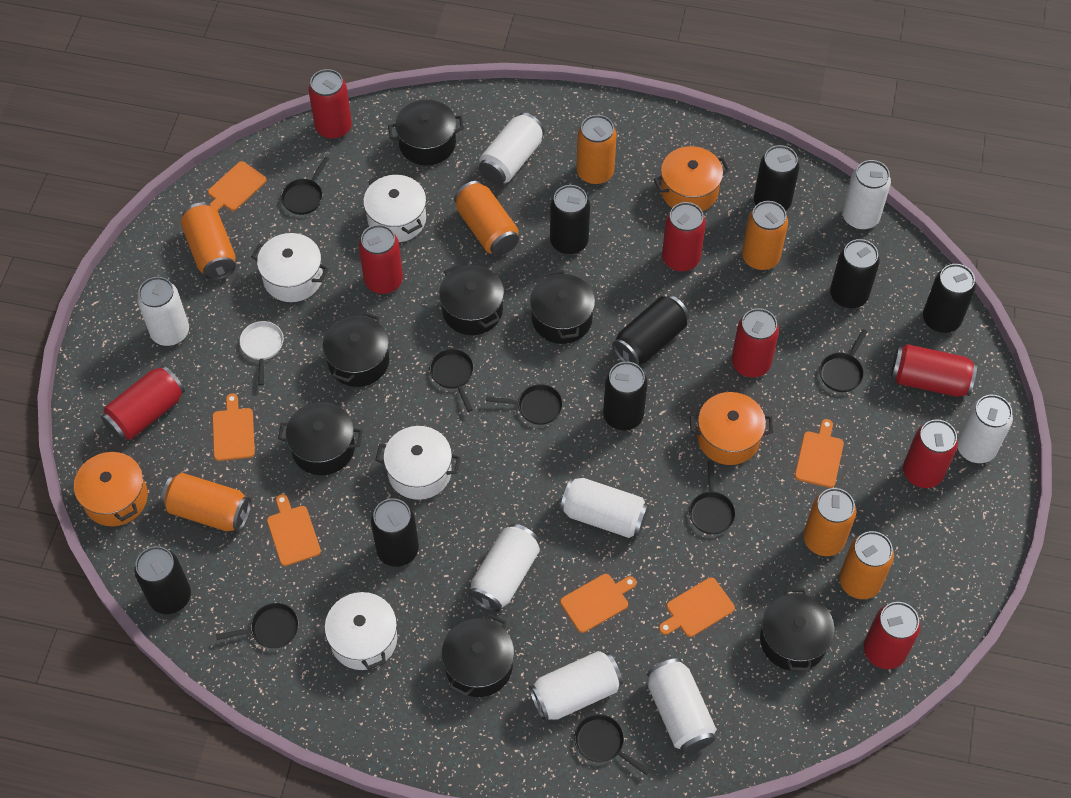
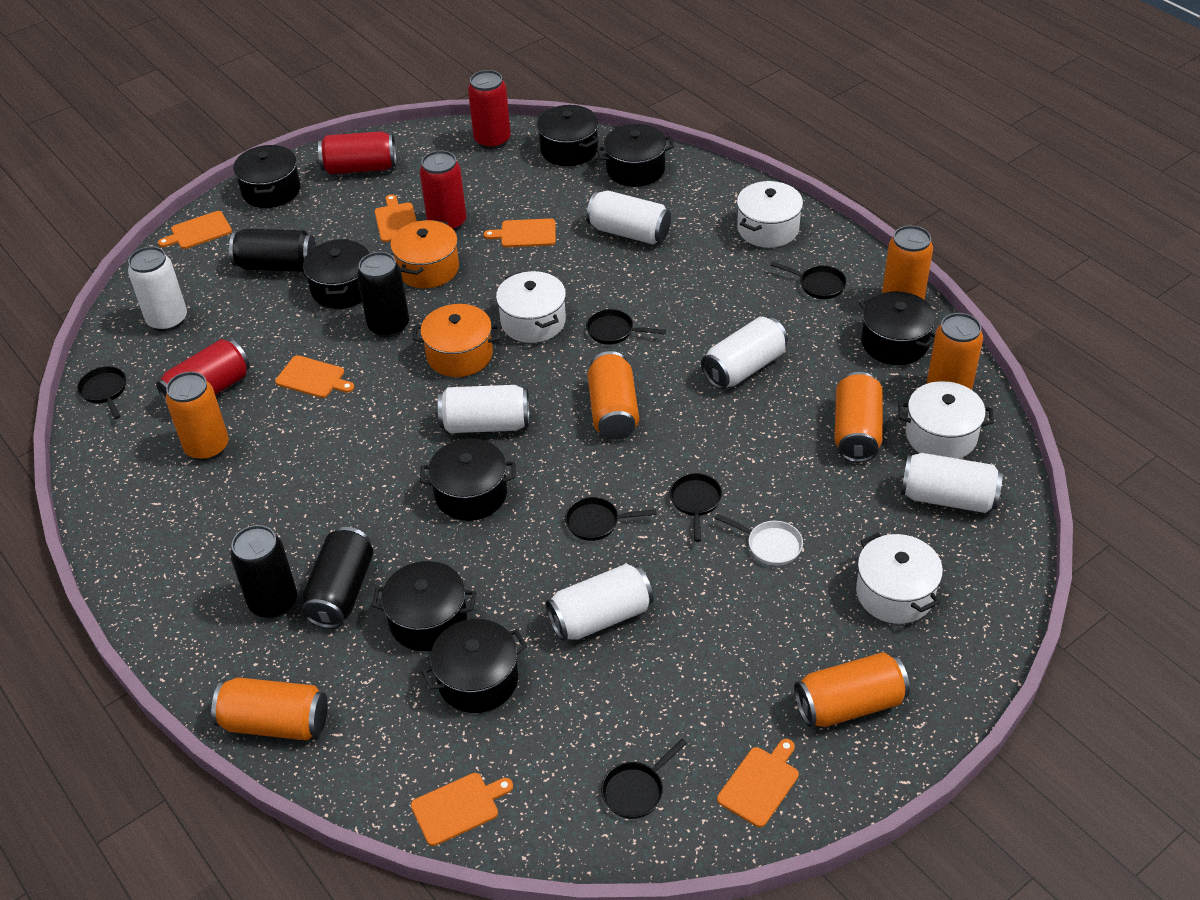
black can: 8 -> 4
black pan: 7 -> 6
black pot: 7 -> 8
orange pot: 3 -> 2
red can: 8 -> 4
white can: 8 -> 6

